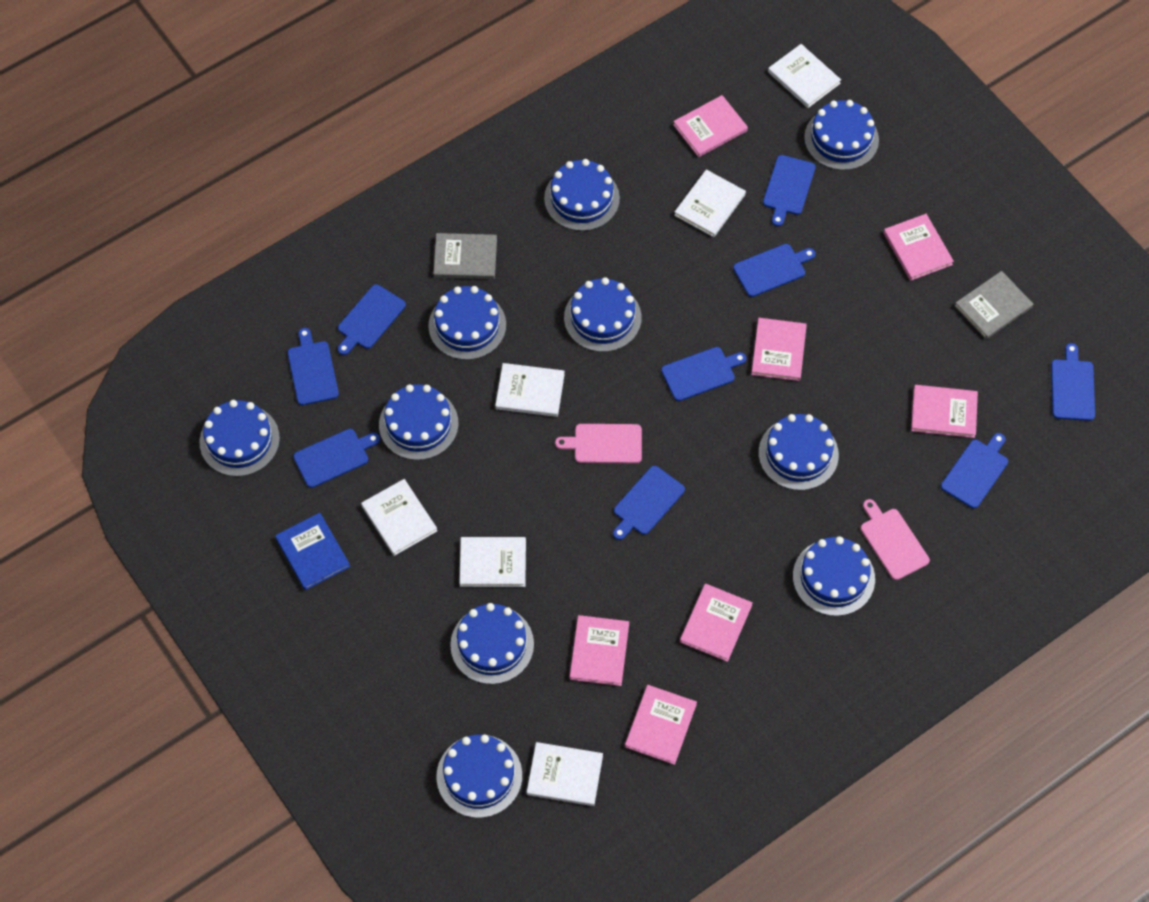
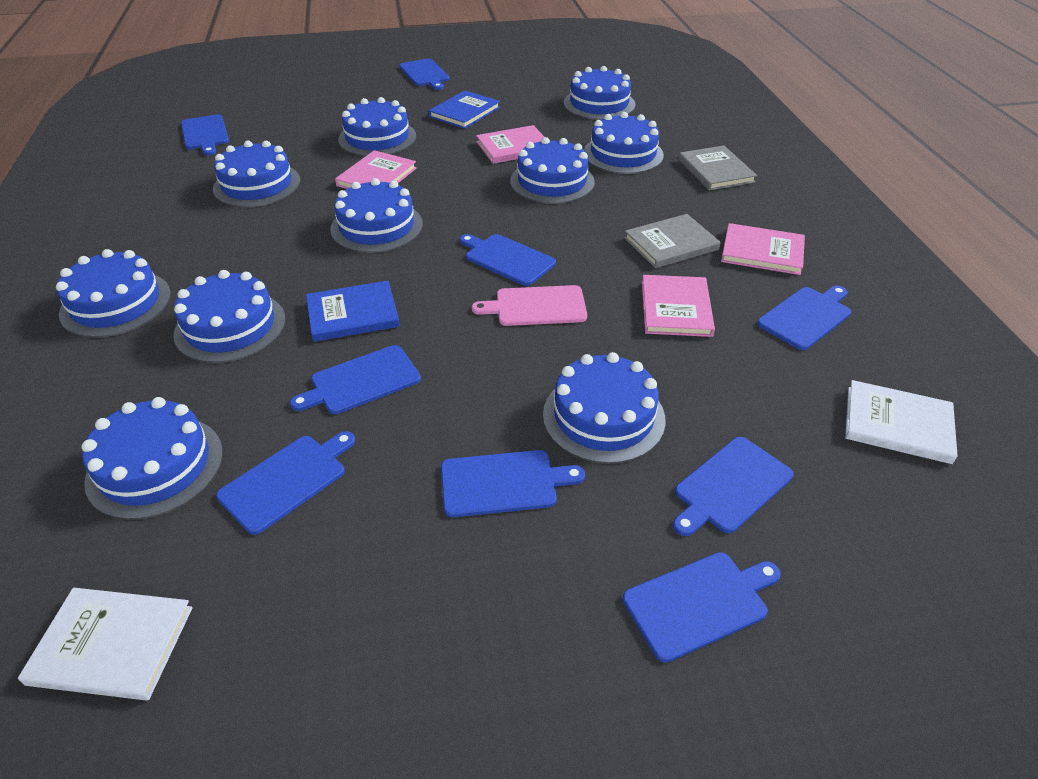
blue book: 1 -> 2
pink book: 7 -> 4
pink cutting board: 2 -> 1
white book: 6 -> 2

